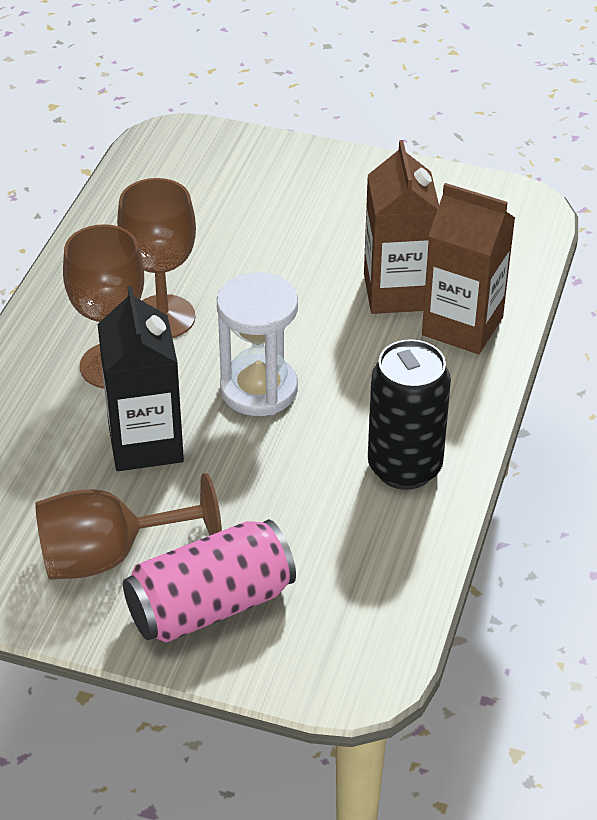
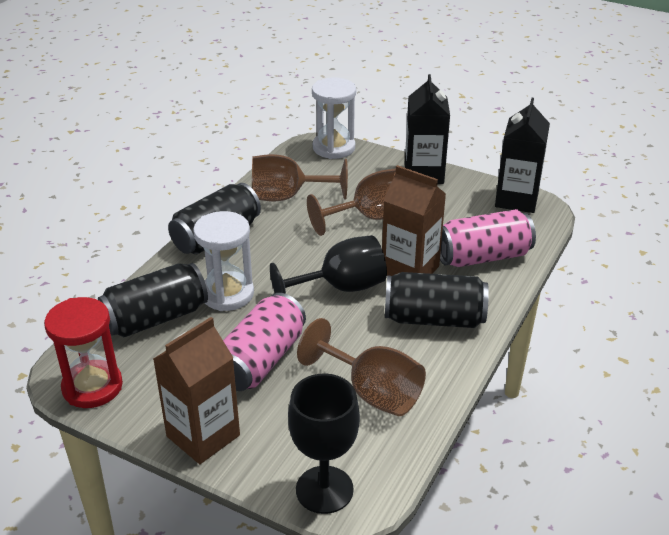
black can: 1 -> 3
black carton: 1 -> 2
black goblet: 0 -> 2
pink can: 1 -> 2
red hourglass: 0 -> 1
white hourglass: 1 -> 2

